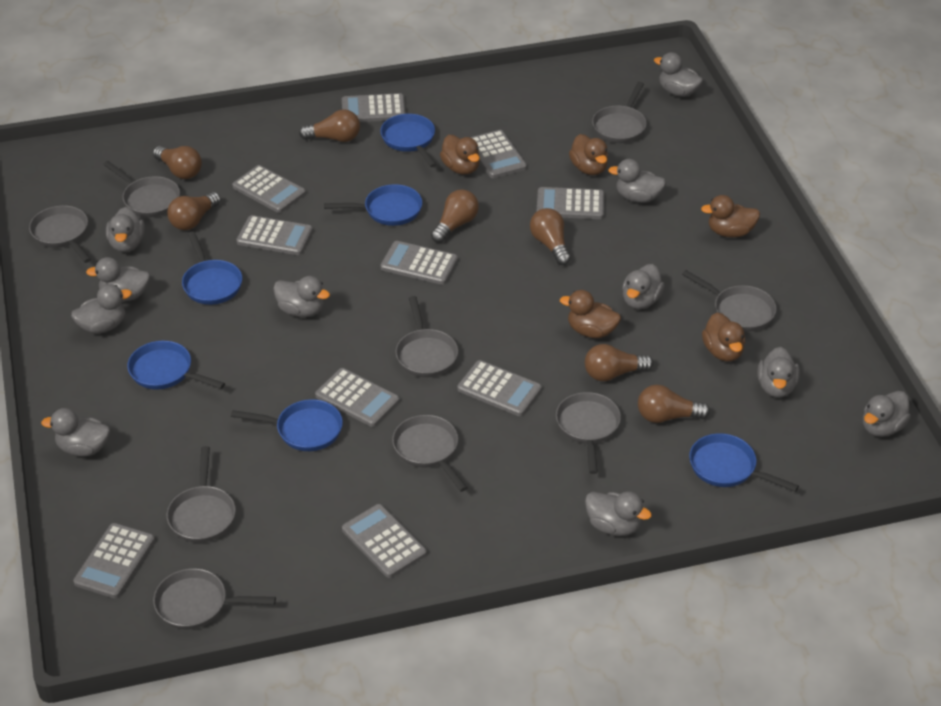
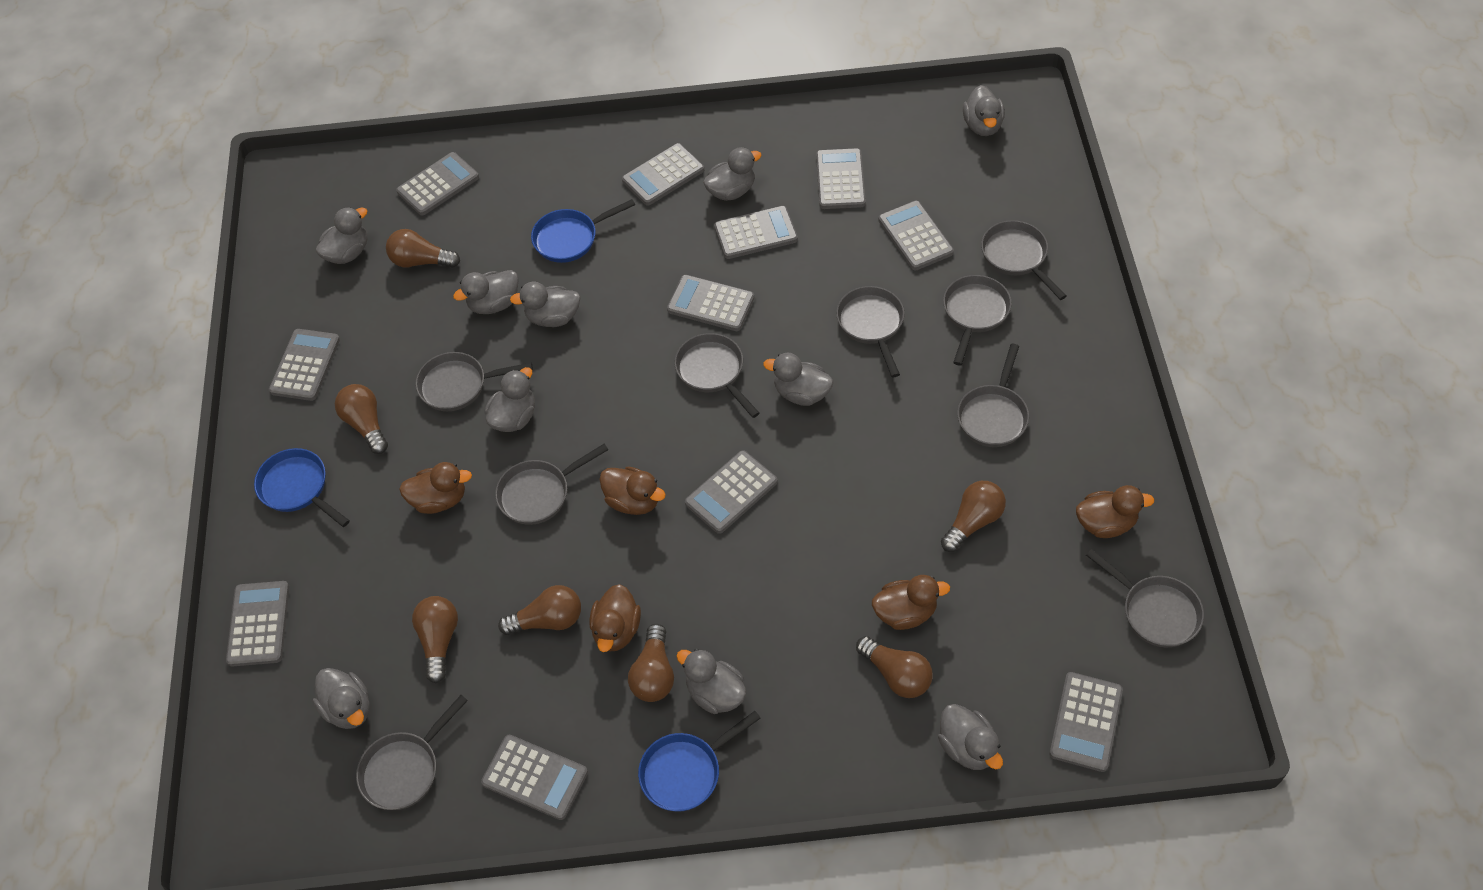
blue pan: 6 -> 3
grey calculator: 10 -> 11
grey duck: 11 -> 10

